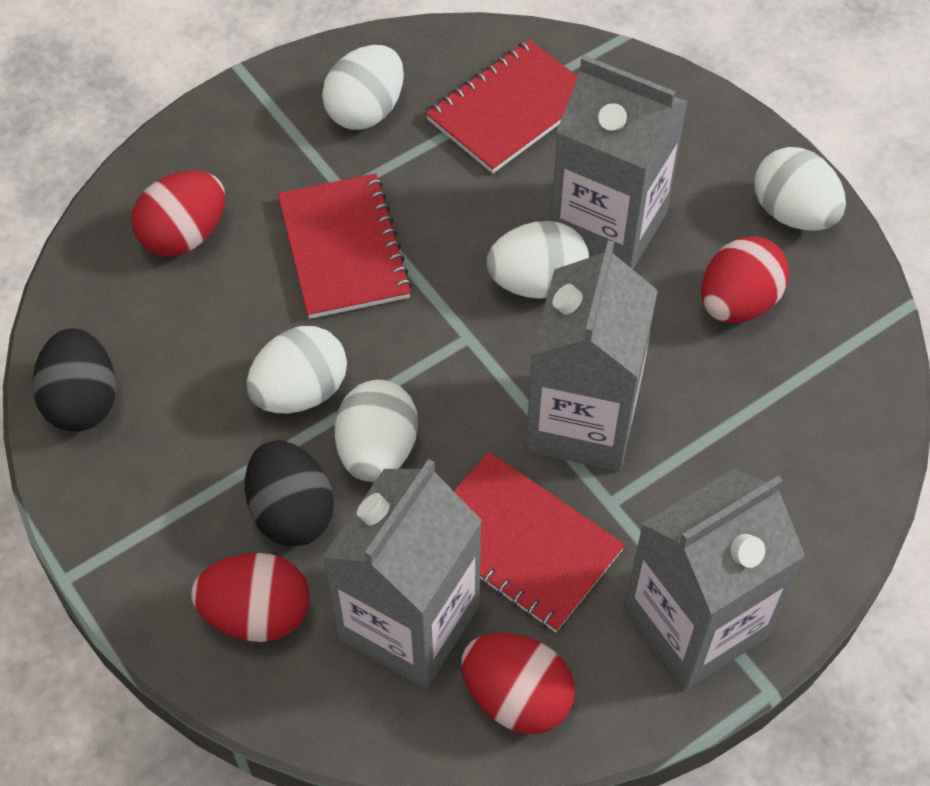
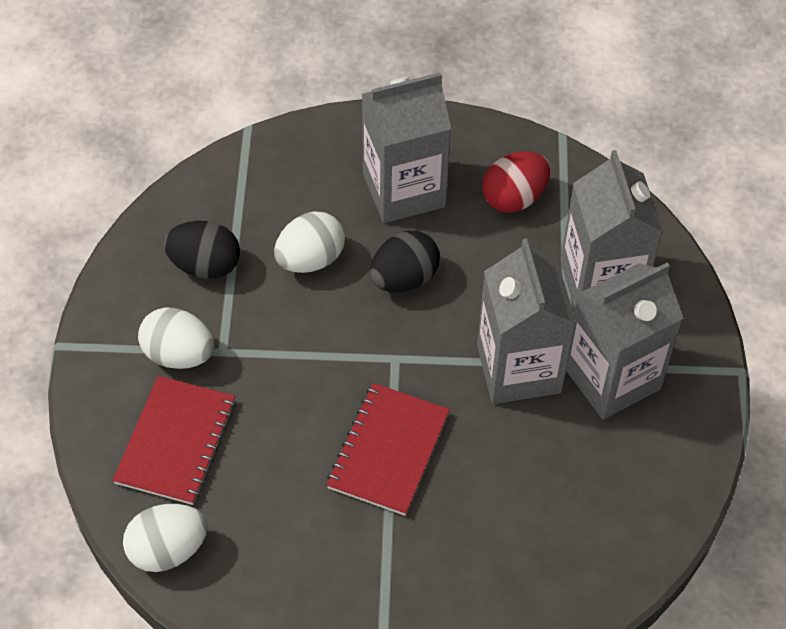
red egg: 4 -> 1
red notebook: 3 -> 2
white egg: 5 -> 3

